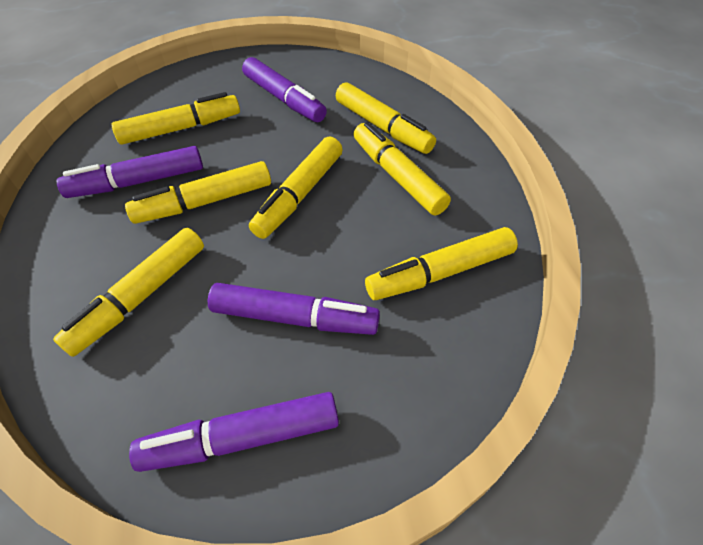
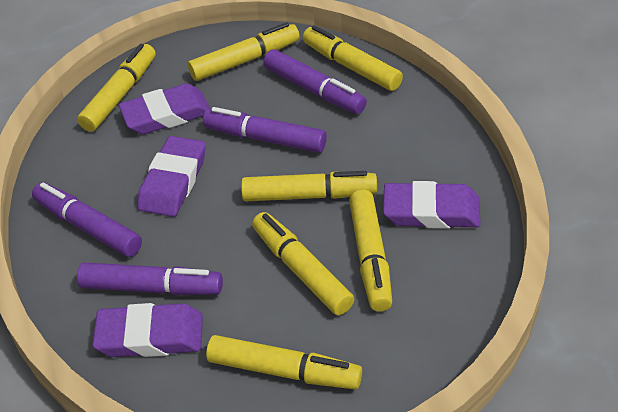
purple eraser: 0 -> 4

